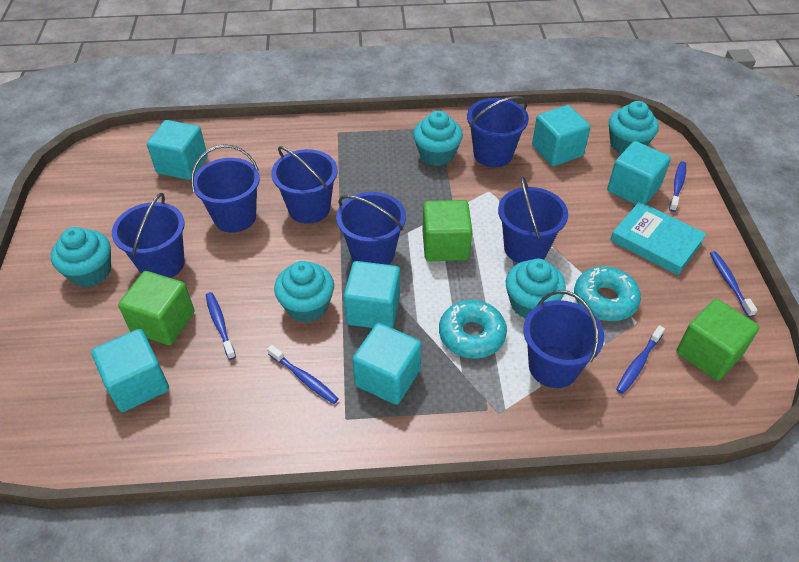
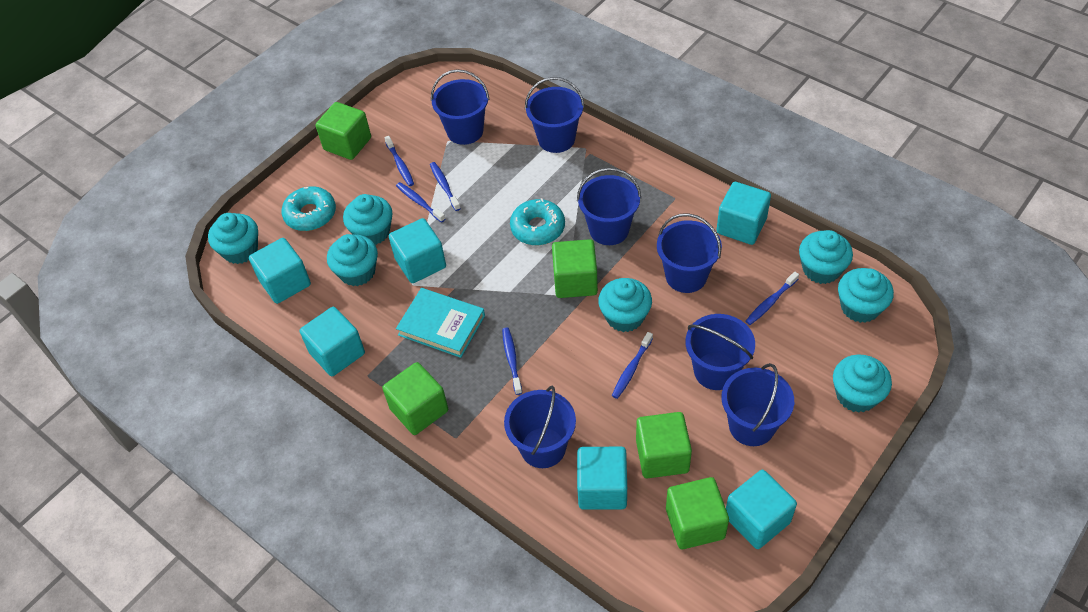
blue toothbrush: 5 -> 6
green cube: 3 -> 5
turquoise cupcake: 5 -> 7

